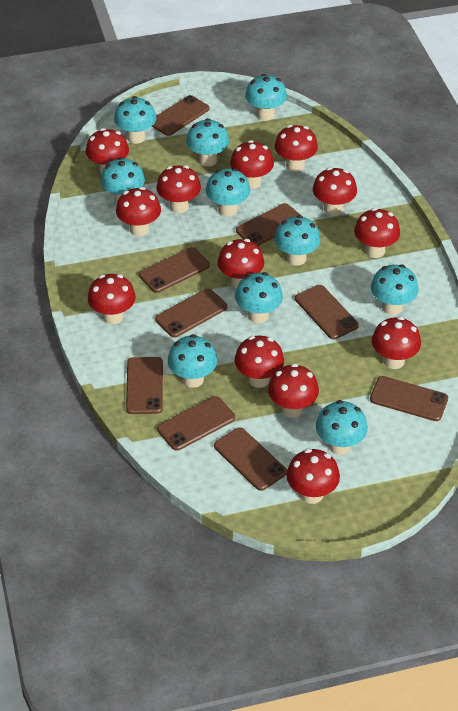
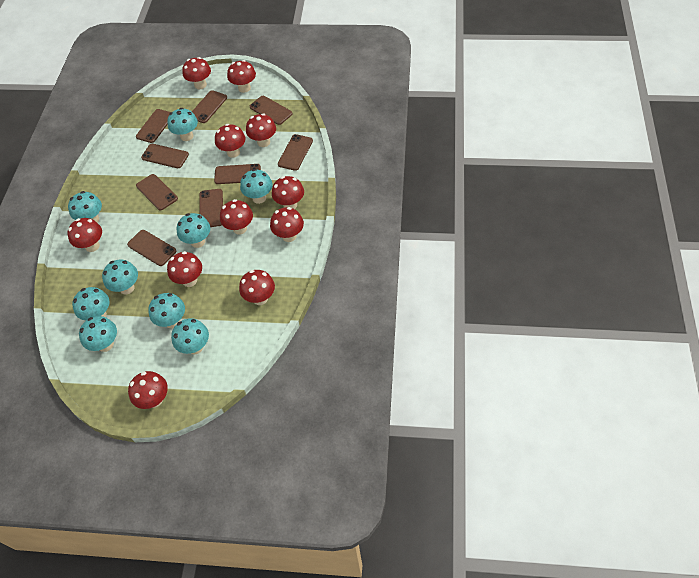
red mushroom: 13 -> 11
turquoise mushroom: 10 -> 9

